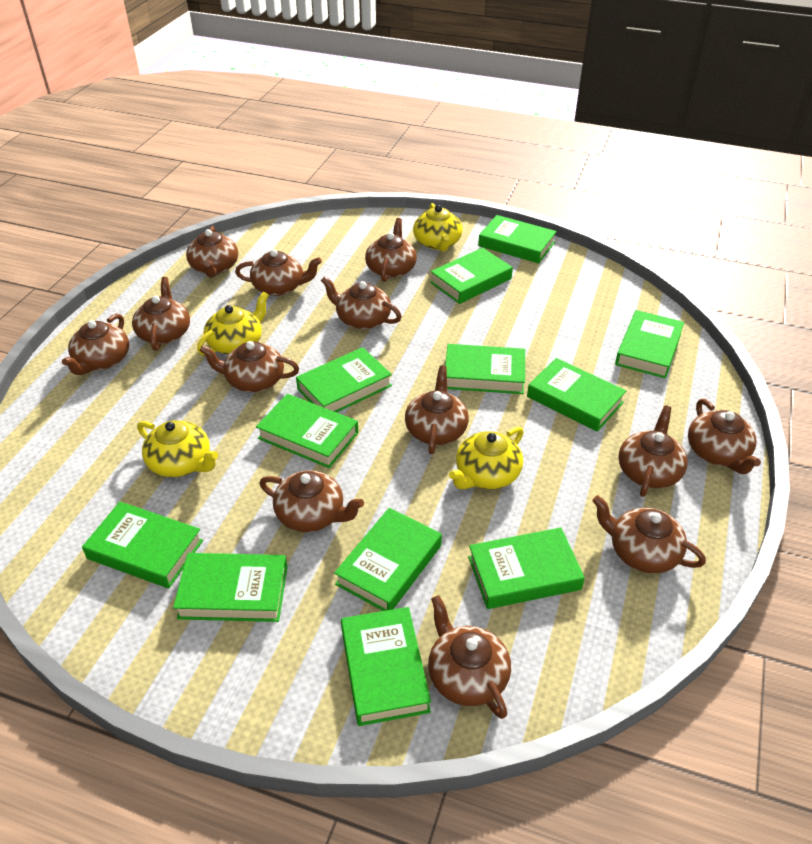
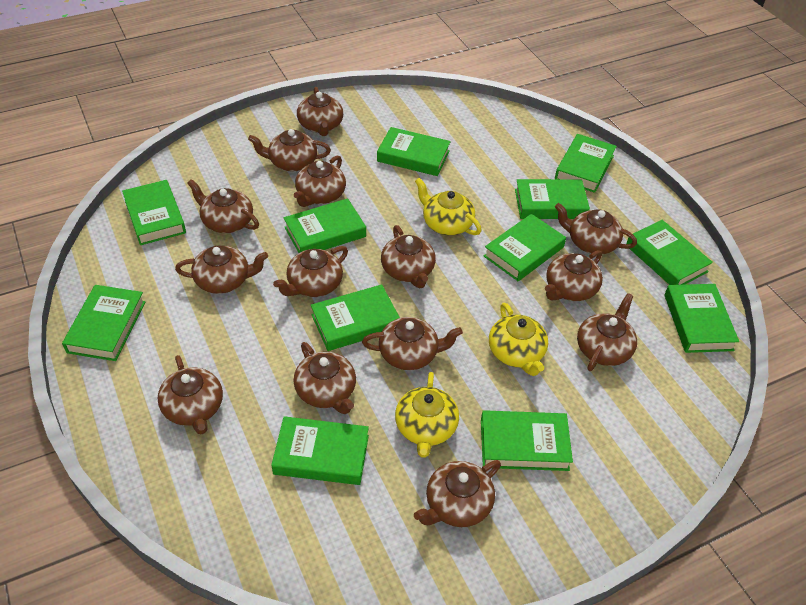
brown teapot: 13 -> 14
yellow teapot: 4 -> 3

